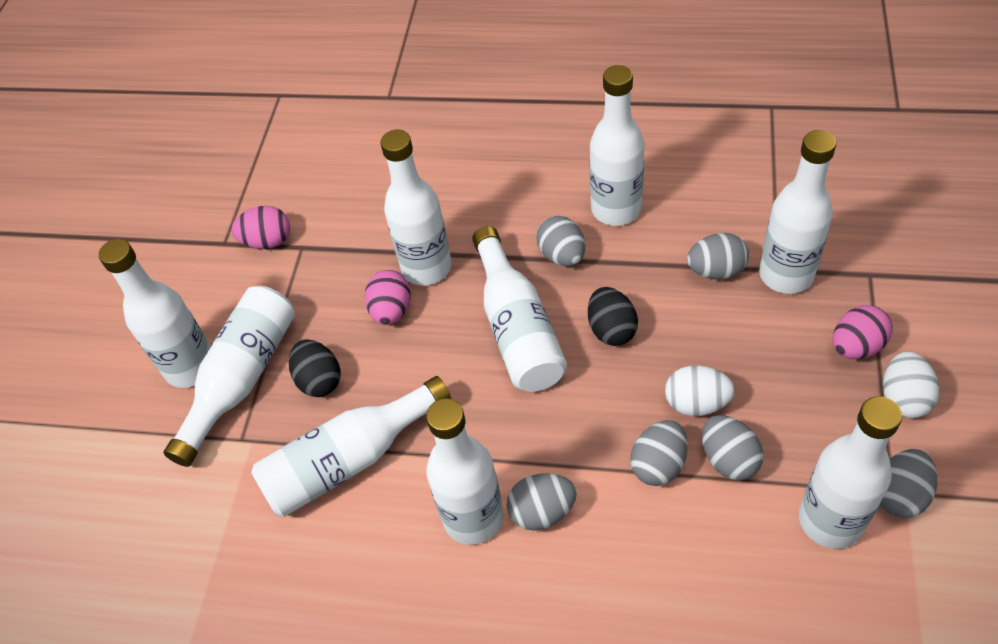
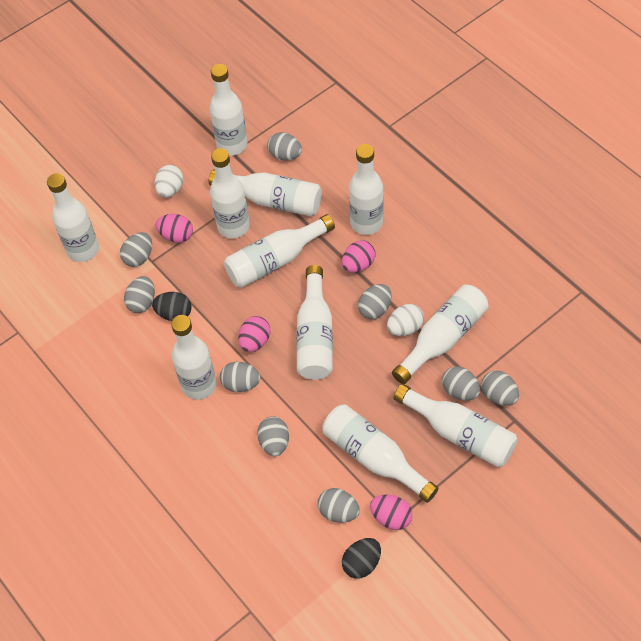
grey egg: 6 -> 9
pink egg: 3 -> 4
white bottle: 9 -> 11

